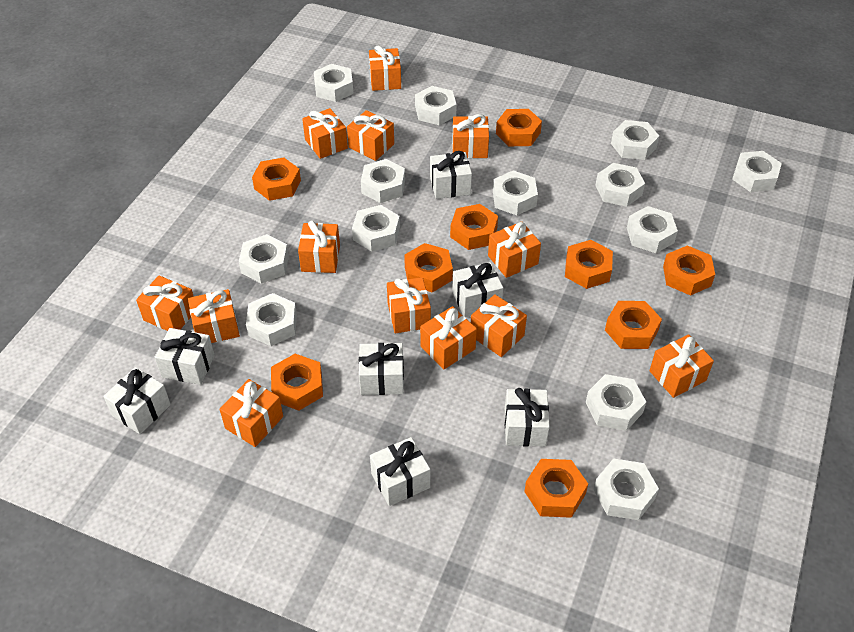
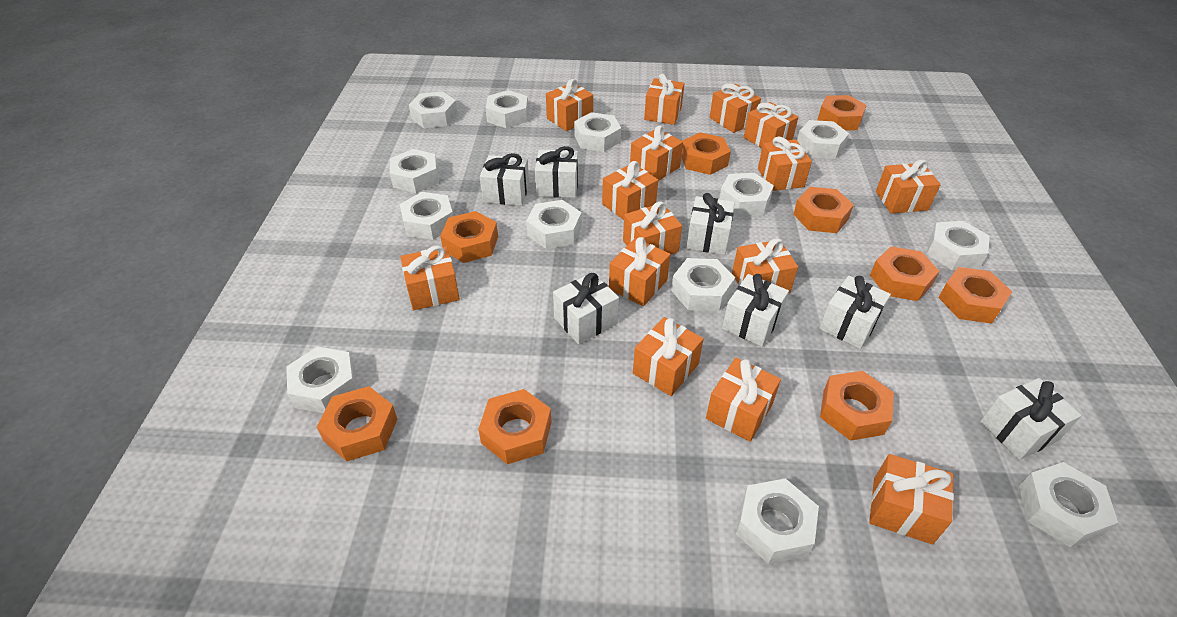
orange gift: 13 -> 15

